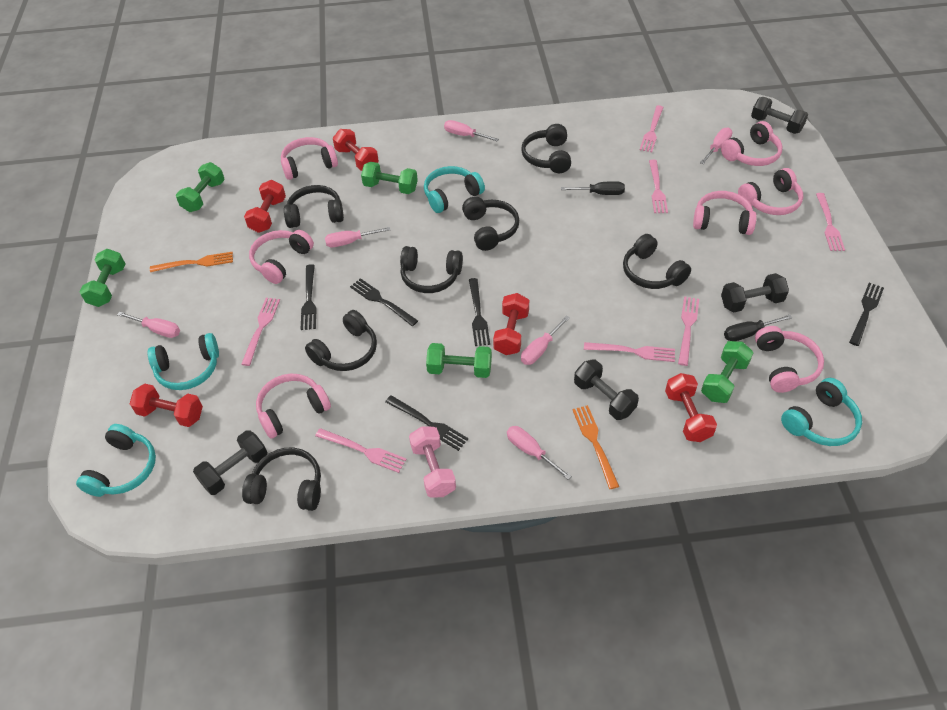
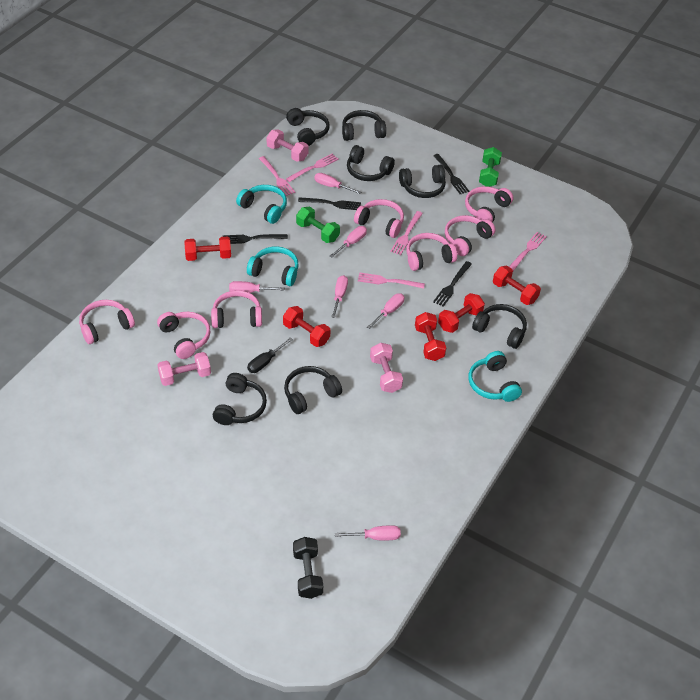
black dumbbell: 4 -> 1
black fork: 5 -> 4
black screwdriver: 2 -> 1
green dumbbell: 5 -> 2
orange fork: 2 -> 0
pink dumbbell: 1 -> 3
pink fork: 7 -> 5
turquoise headphones: 4 -> 3

